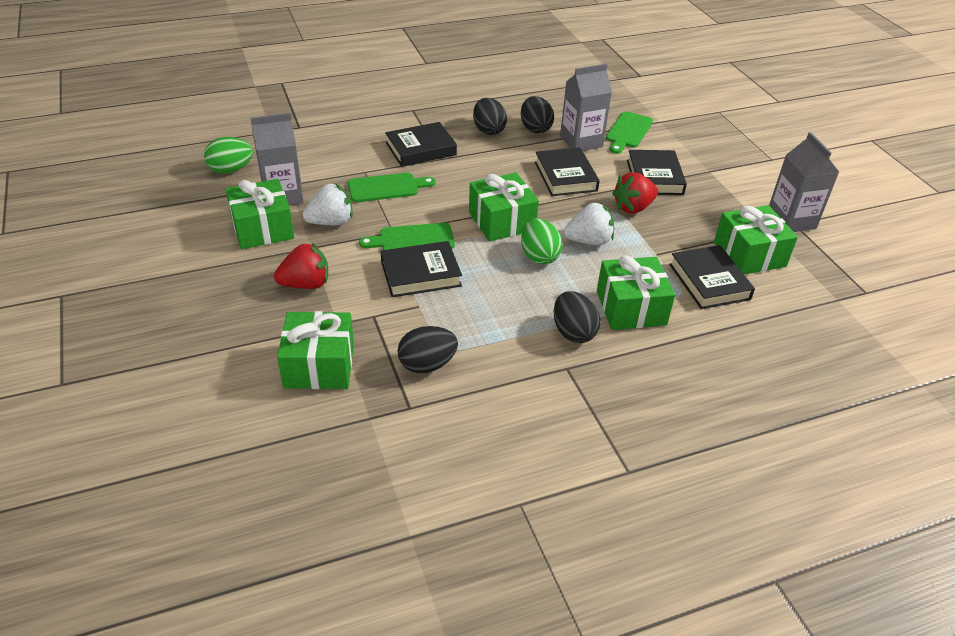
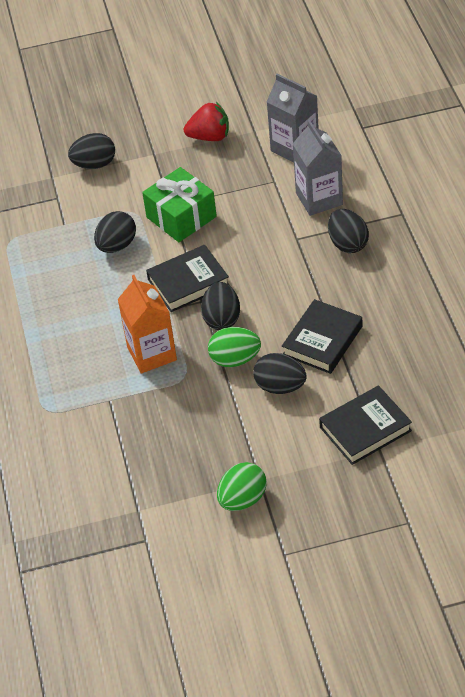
black book: 5 -> 3
black egg: 4 -> 5
green cutting board: 3 -> 0
green gift: 5 -> 1
grey carton: 3 -> 2
orange carton: 0 -> 1
red strawberry: 2 -> 1
white strawberry: 2 -> 0

